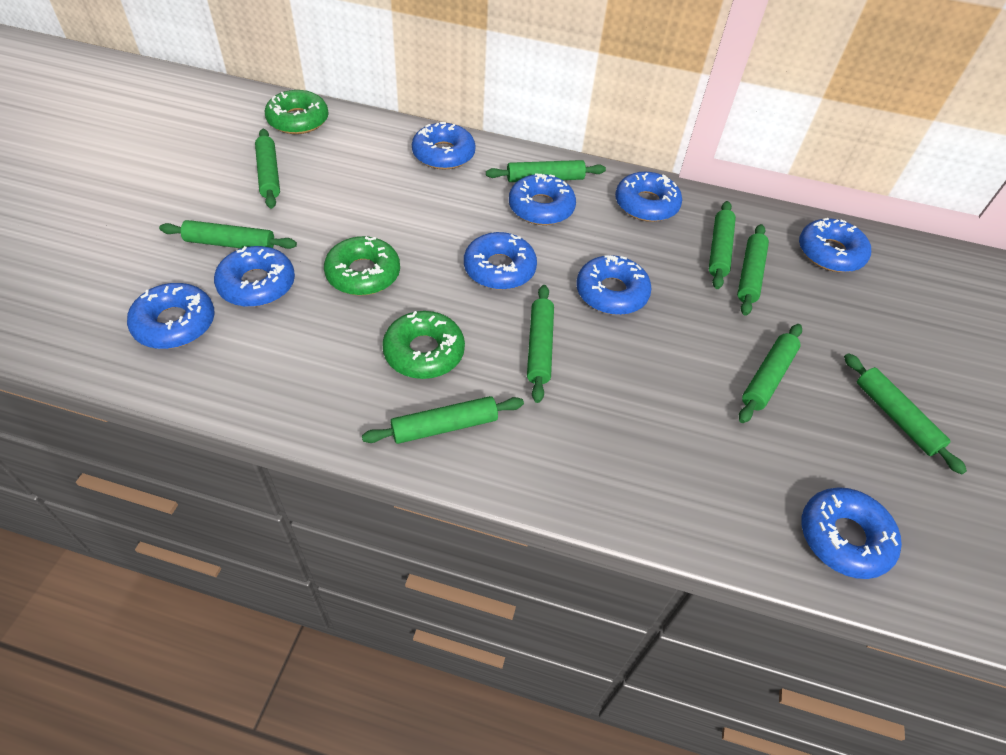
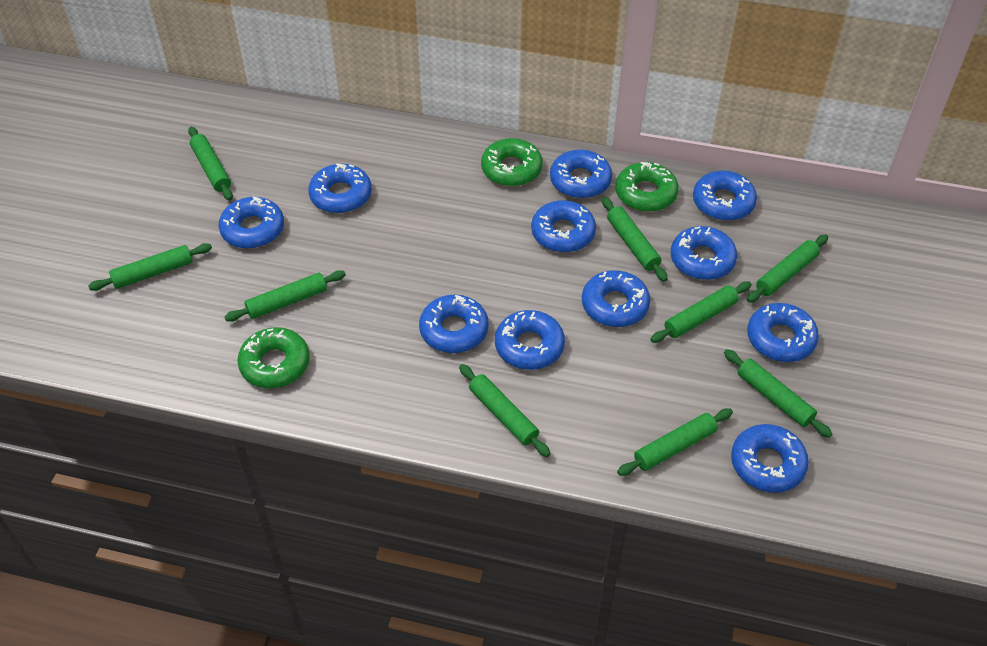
blue donut: 9 -> 11

